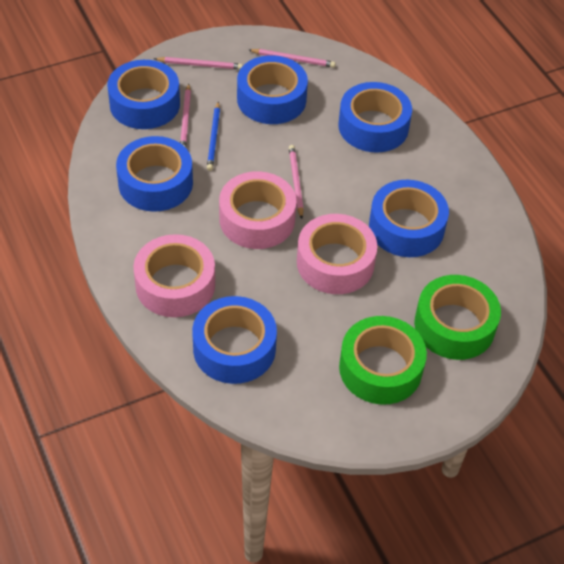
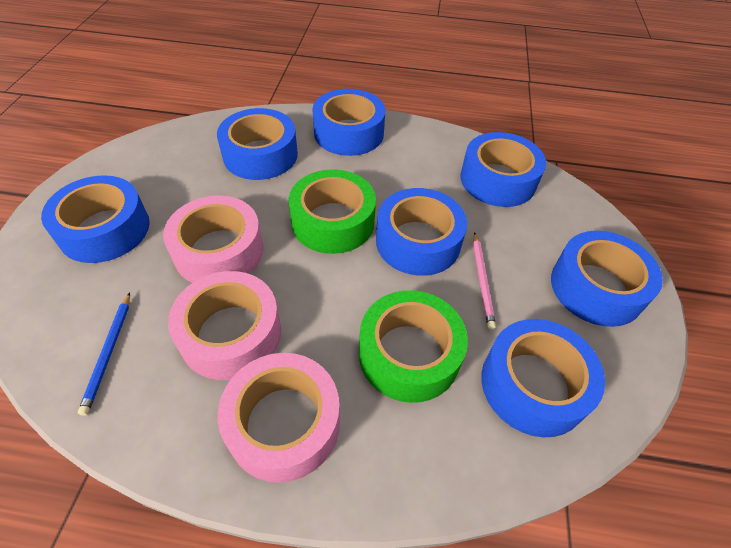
blue tape: 6 -> 7
pink pencil: 4 -> 1

